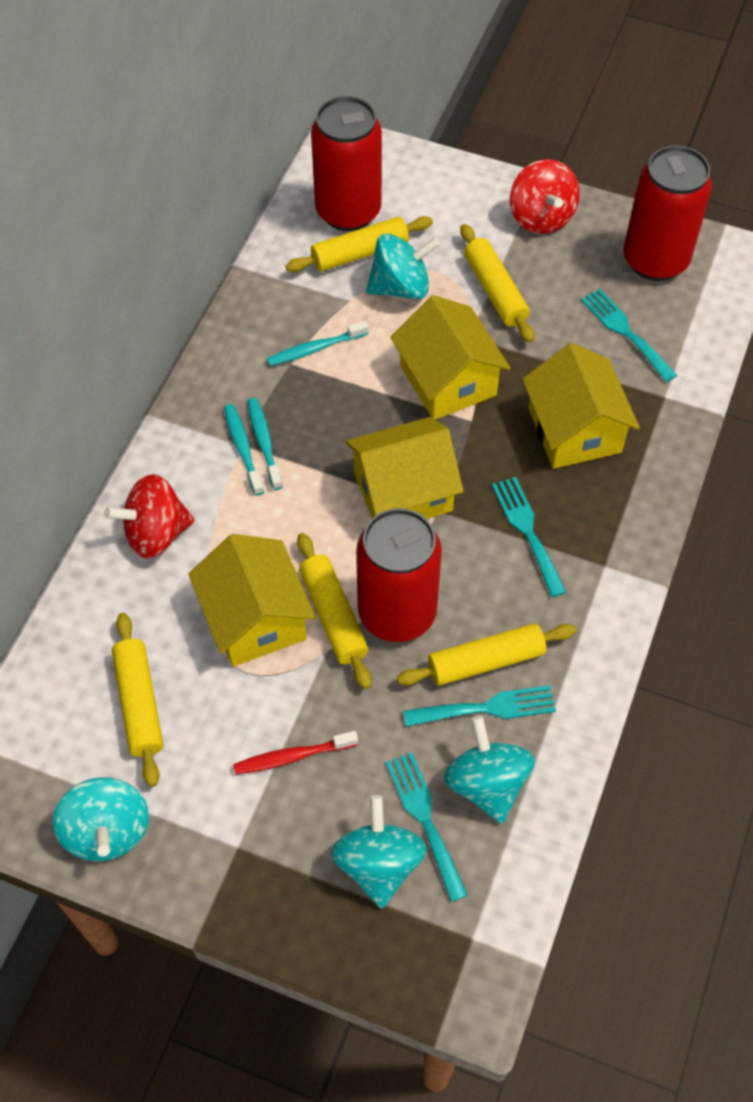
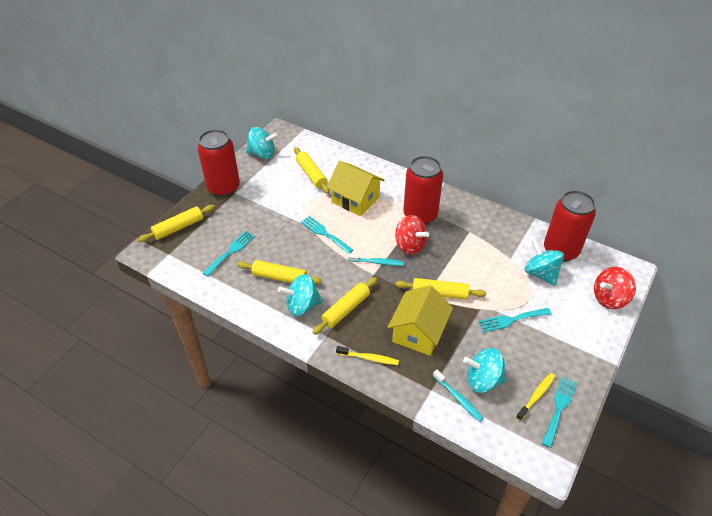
red toothbrush: 1 -> 0
turquoise toothbrush: 3 -> 2
yellow house: 4 -> 2
yellow toothbrush: 0 -> 2

